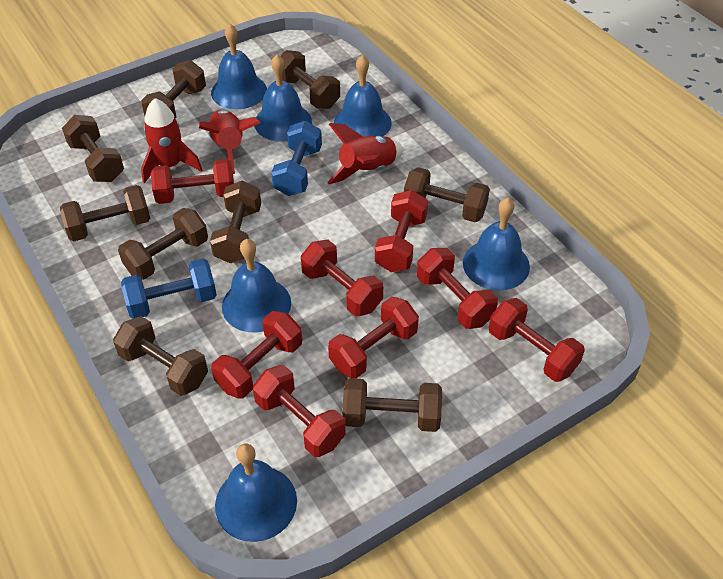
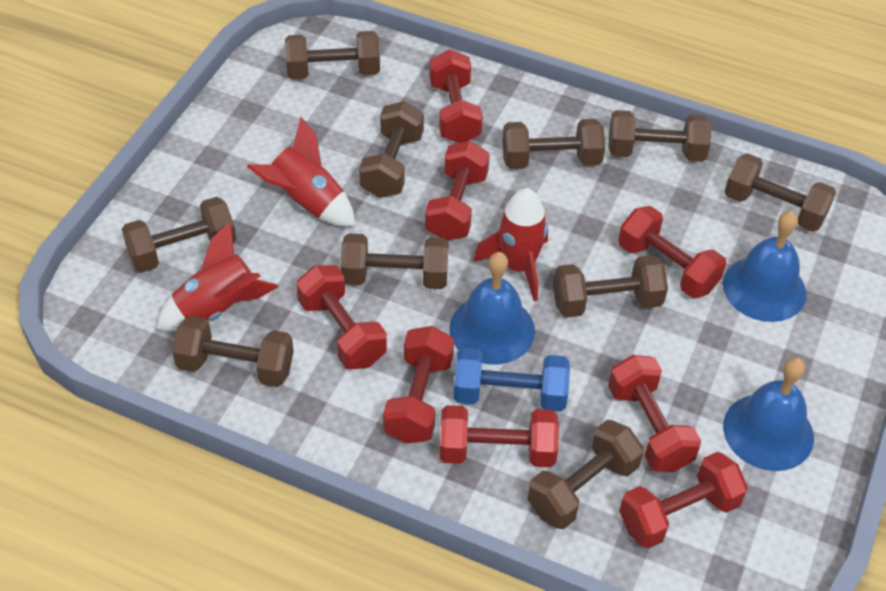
blue bell: 6 -> 3
blue dumbbell: 2 -> 1
brown dumbbell: 9 -> 10

